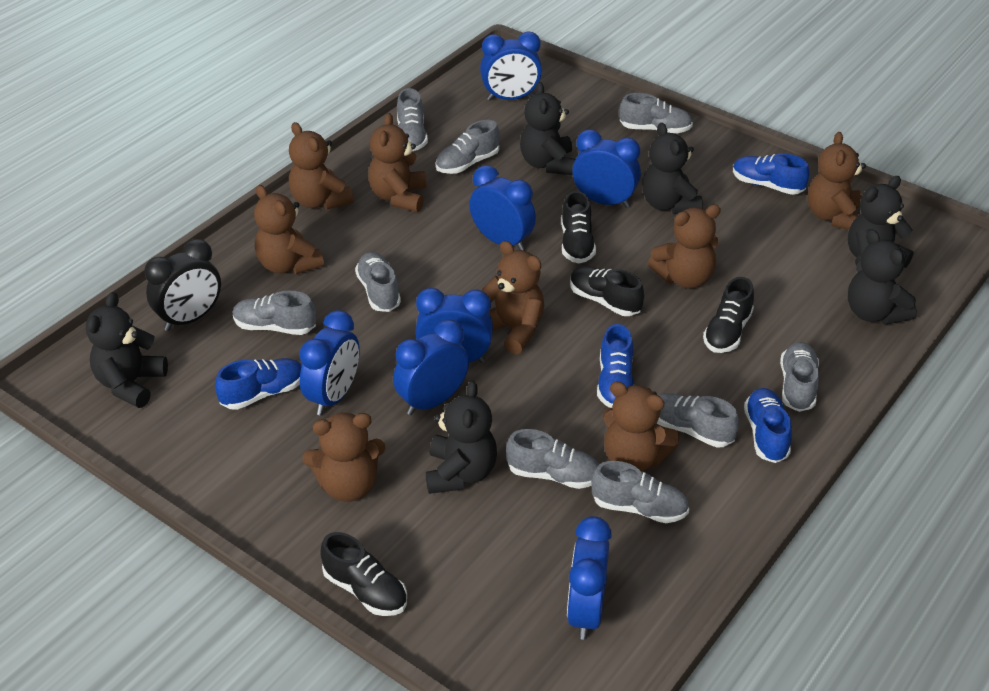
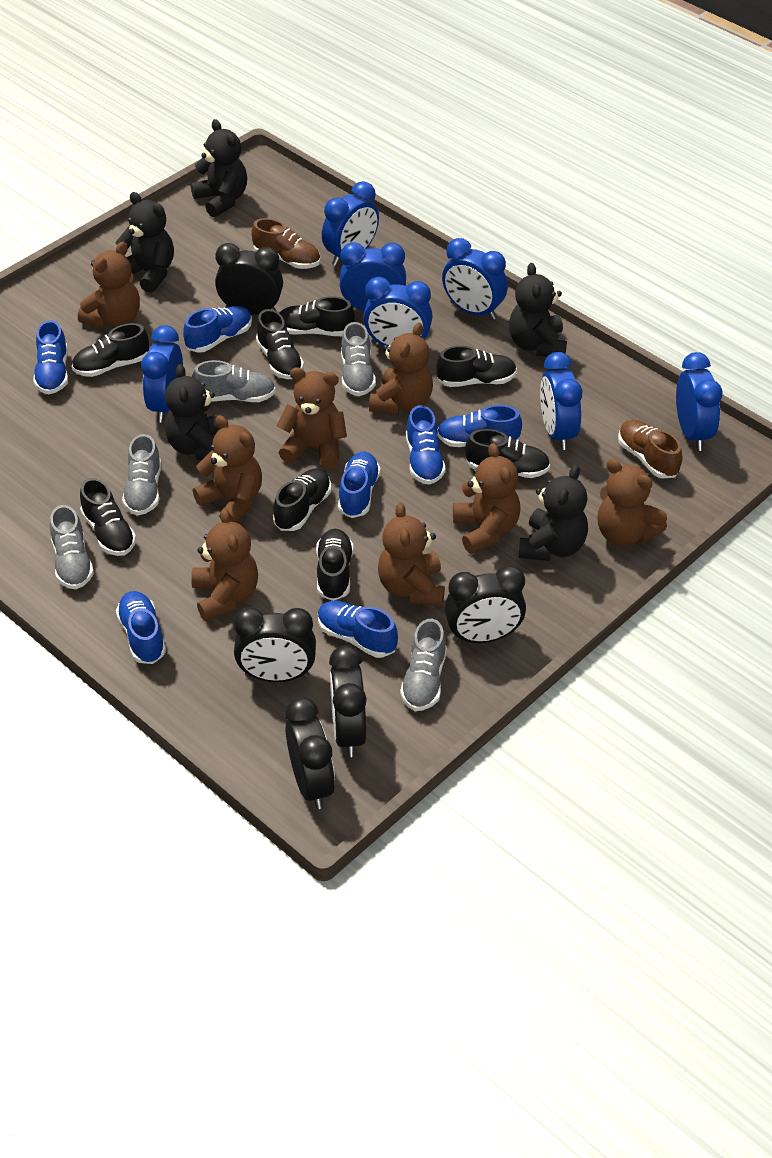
black clock: 1 -> 5
black shoe: 4 -> 8
black teddy bear: 6 -> 5
blue shoe: 4 -> 7
brown shoe: 0 -> 2
grey shoe: 9 -> 5

